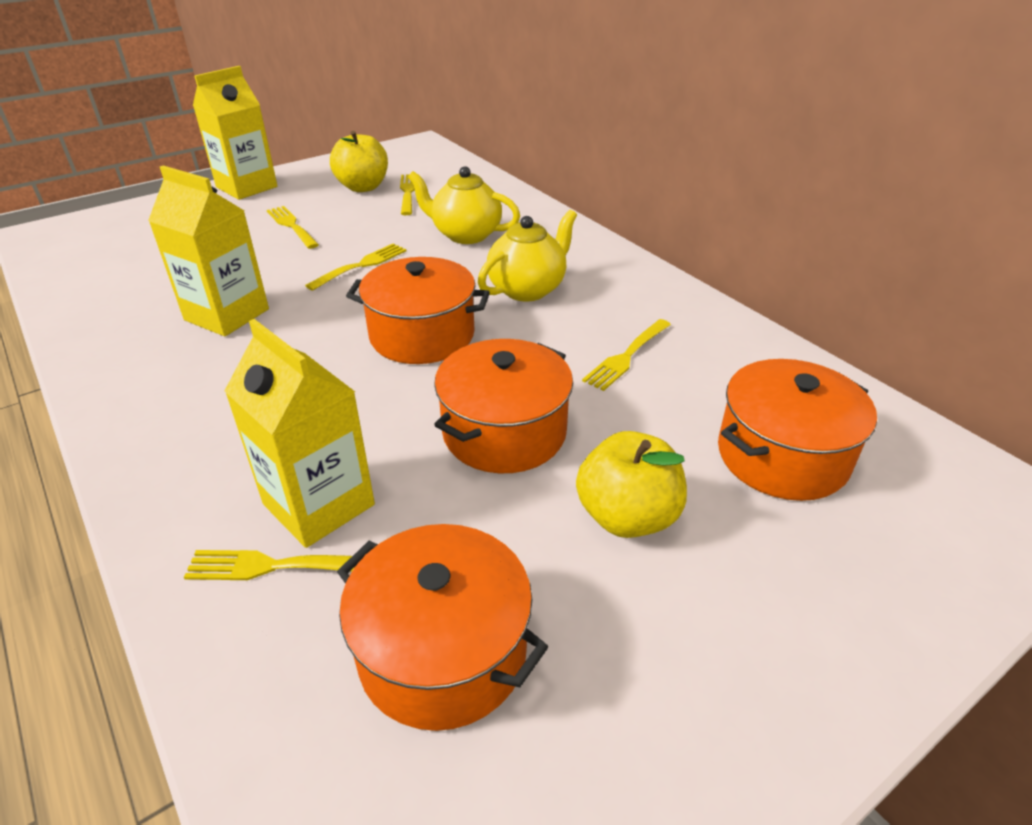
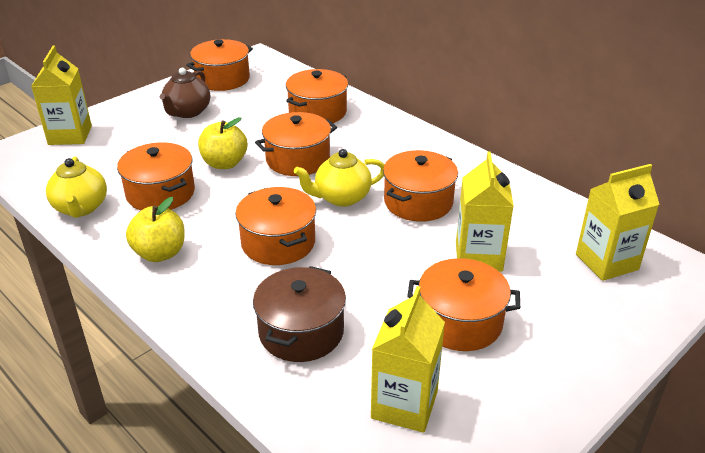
brown pot: 0 -> 1
brown teapot: 0 -> 1
orange pot: 4 -> 7
yellow carton: 3 -> 4
yellow fork: 5 -> 0

